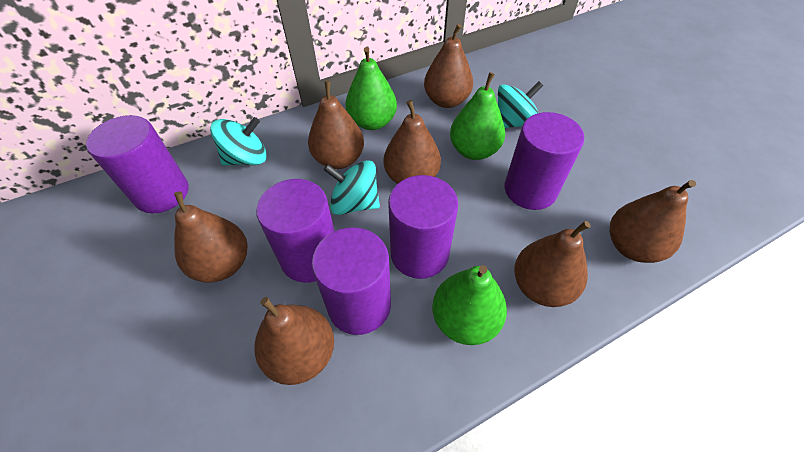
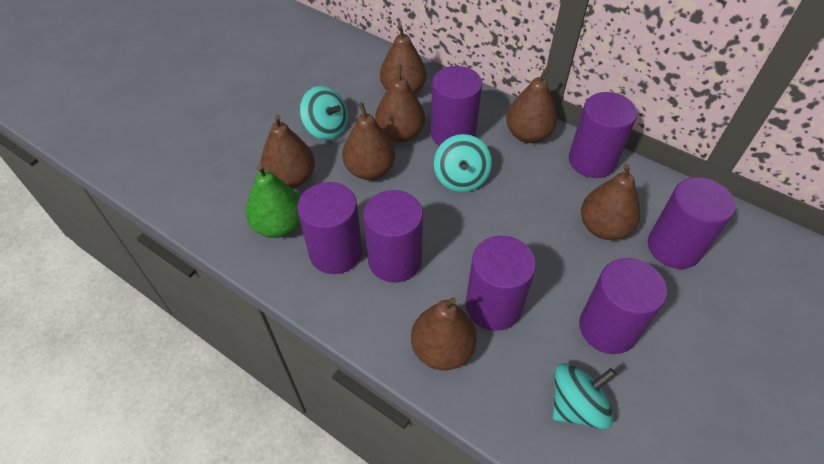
green pear: 3 -> 1
purple cylinder: 5 -> 7

